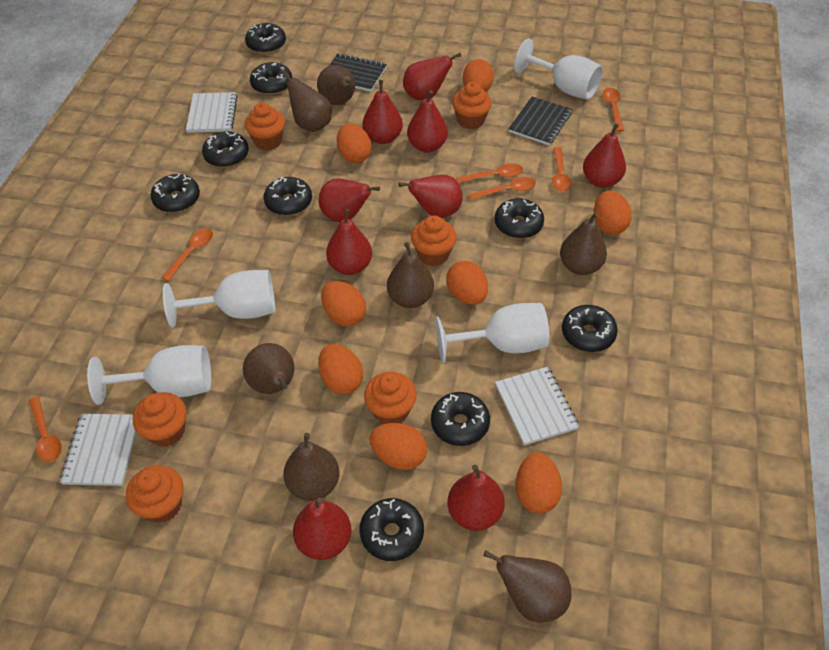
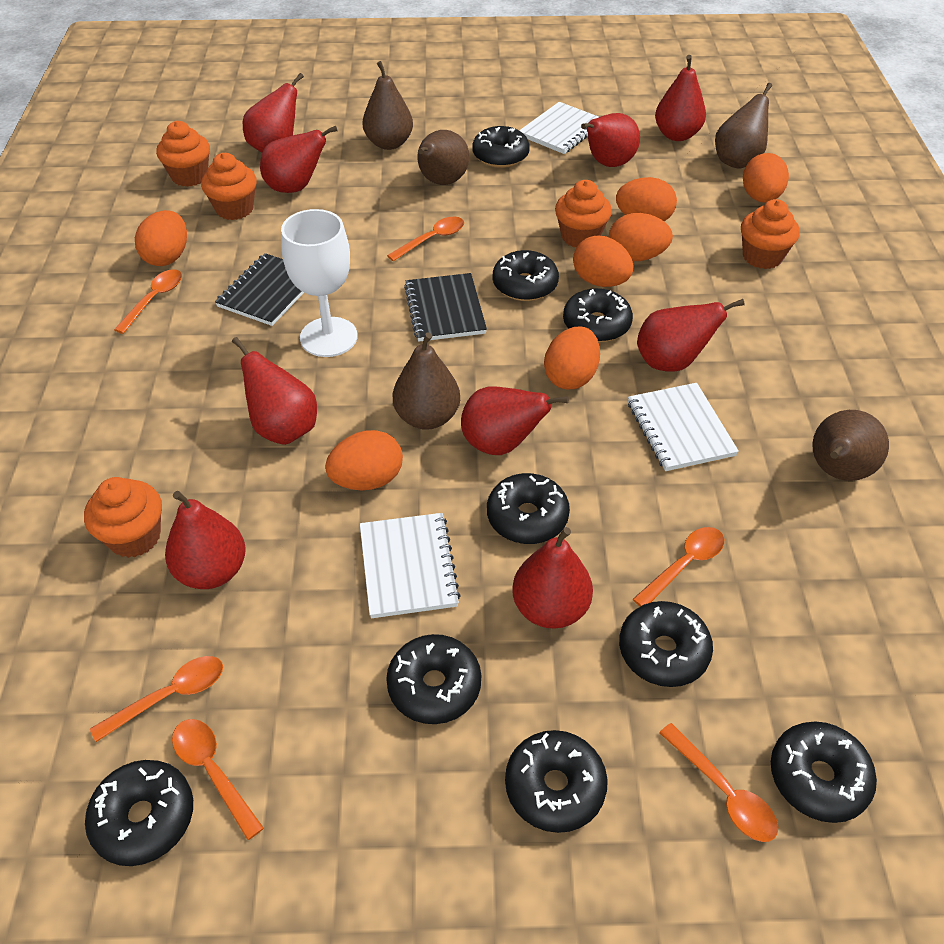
brown pear: 7 -> 5
orange cupcake: 6 -> 5
orange egg: 8 -> 7
white goblet: 4 -> 1

